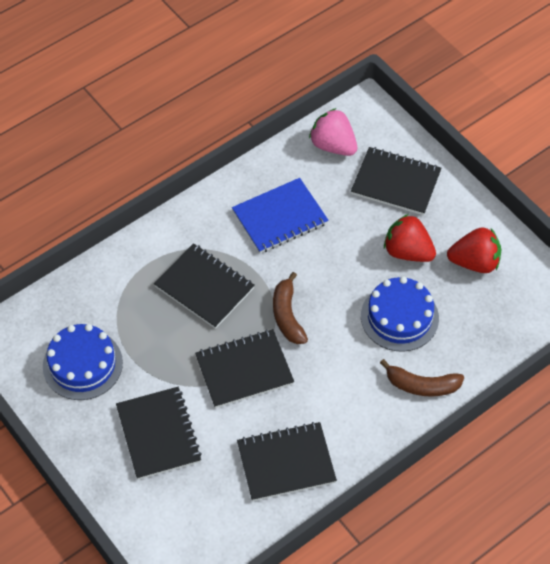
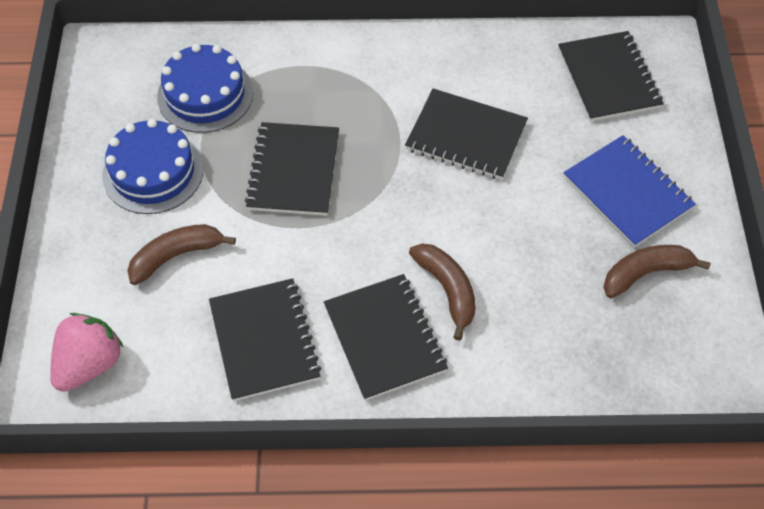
brown banana: 2 -> 3
red strawberry: 2 -> 0

